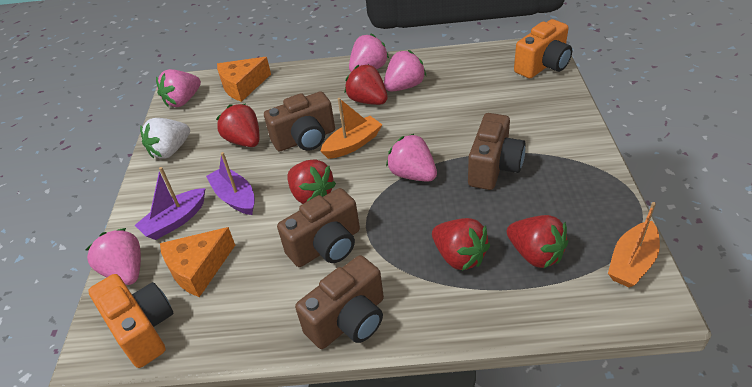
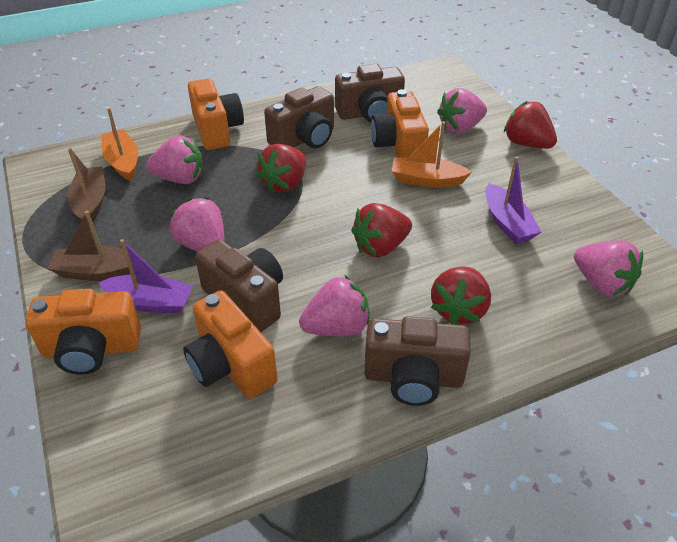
brown boat: 0 -> 2
orange camera: 2 -> 4
orange cheese: 2 -> 0
red strawberry: 5 -> 4
white strawberry: 1 -> 0

